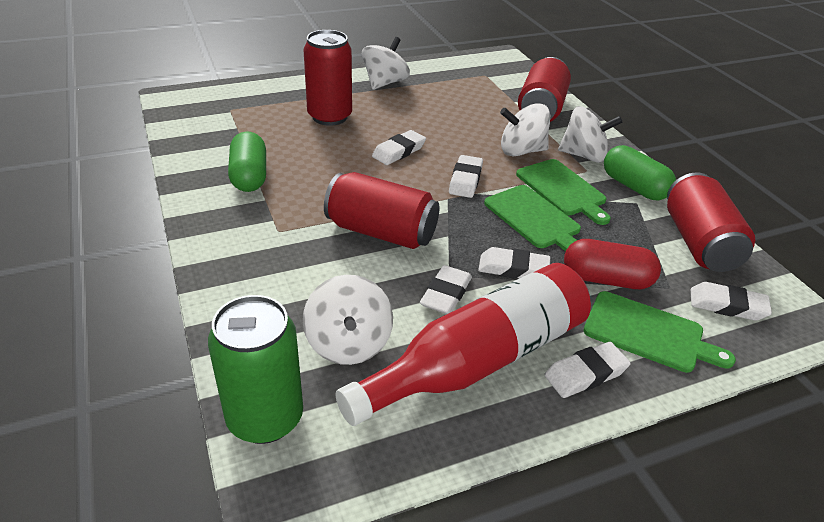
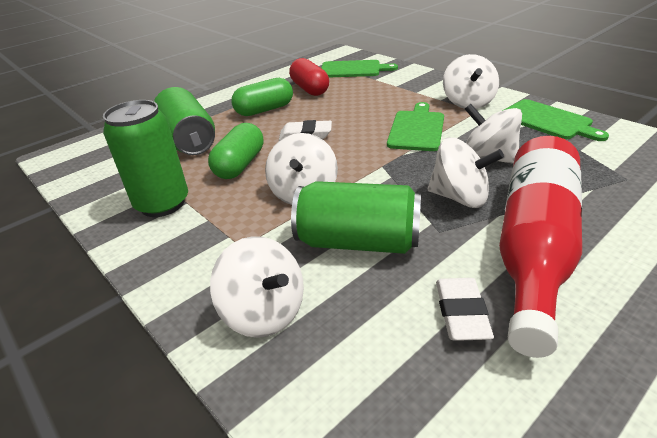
green can: 1 -> 3
red can: 4 -> 0
white eraser: 6 -> 2
white spinning top: 4 -> 5

